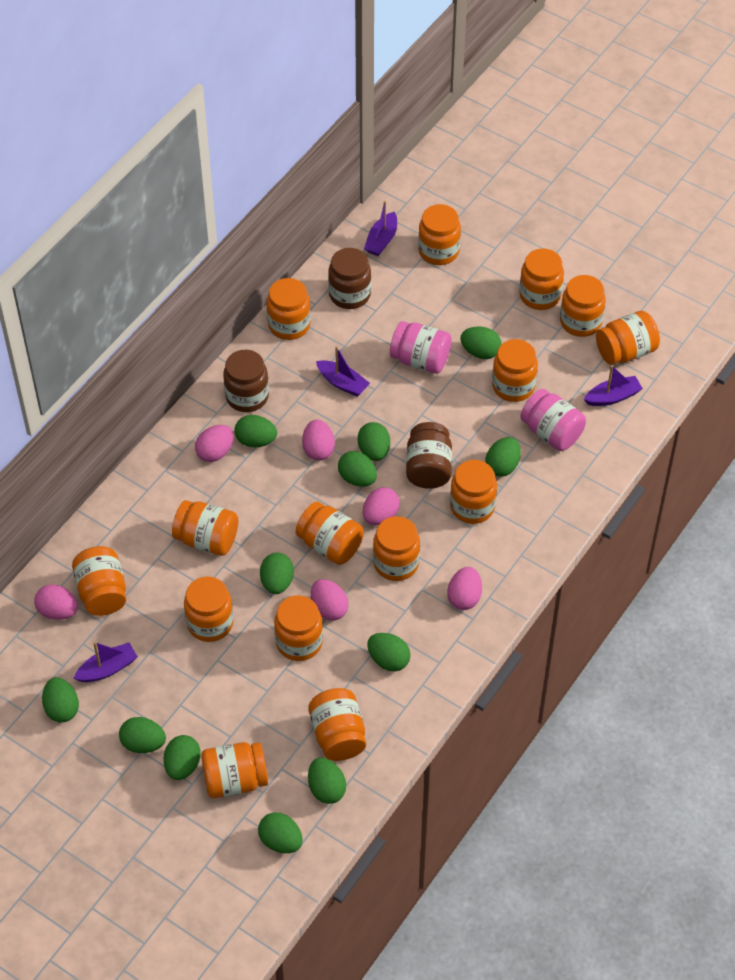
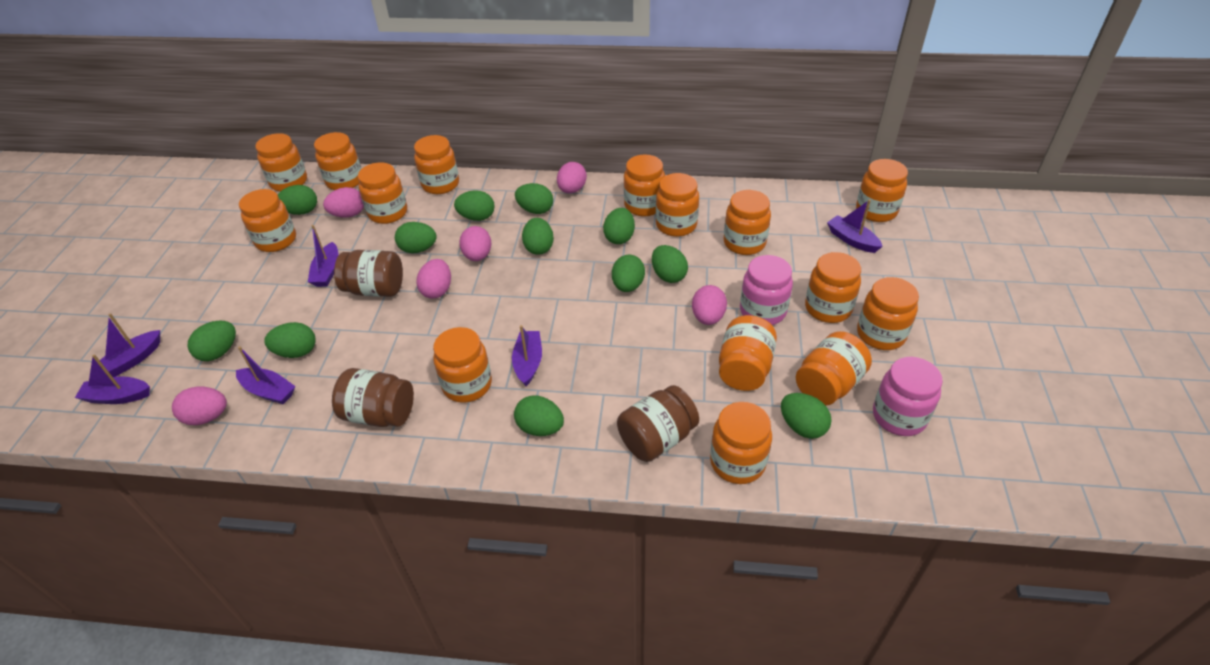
purple boat: 4 -> 6

